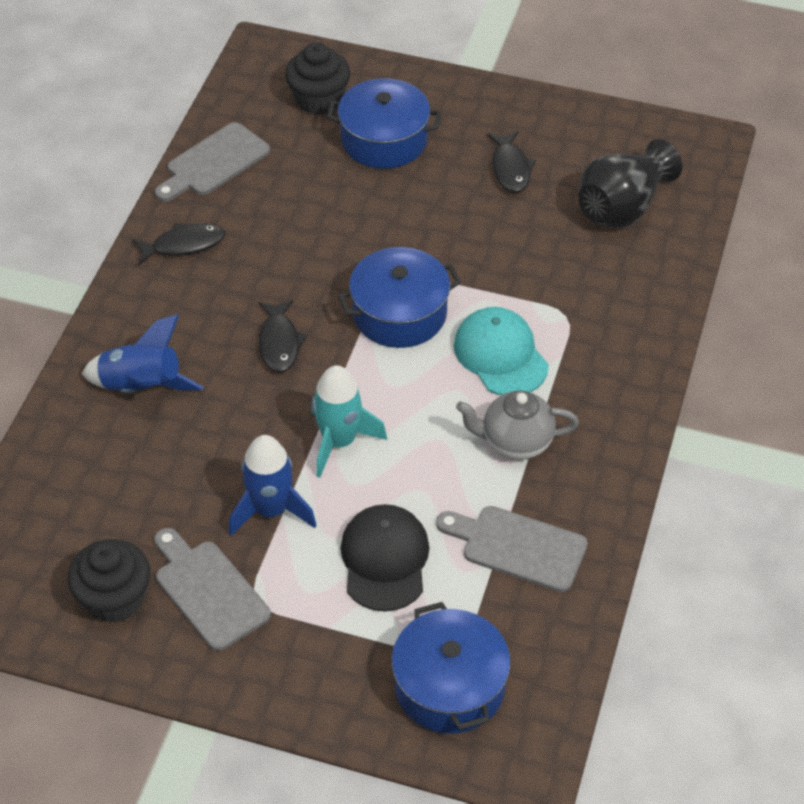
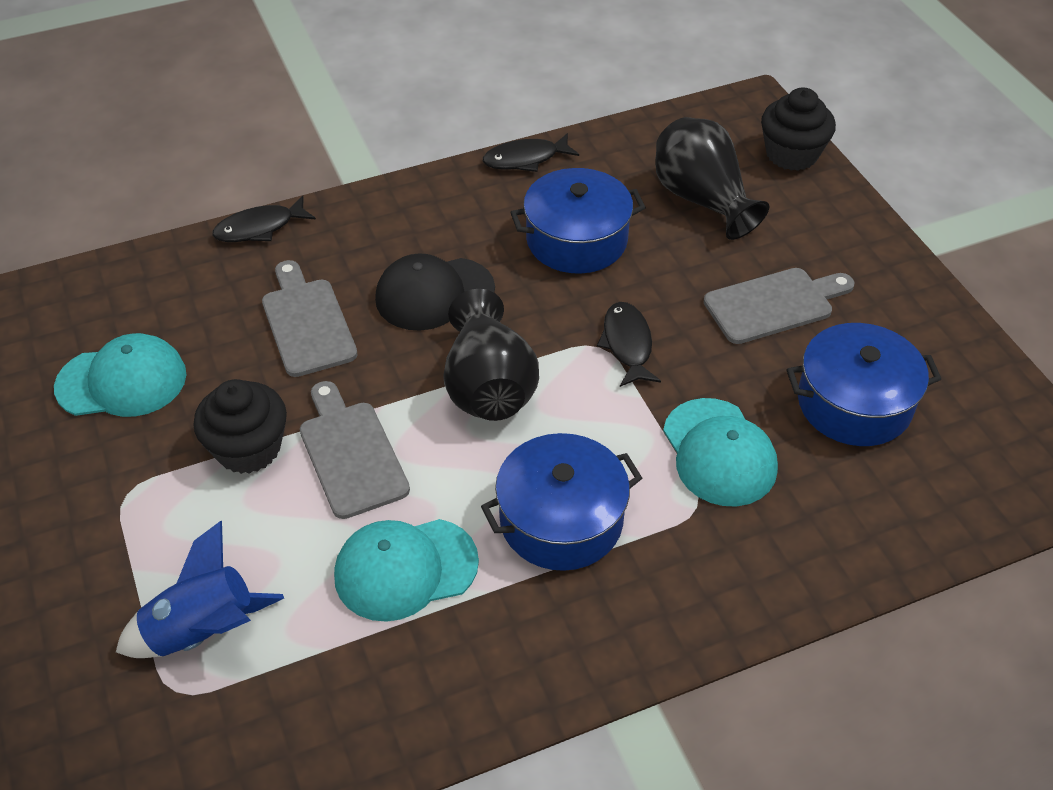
black vase: 1 -> 2
blue rocket: 2 -> 1
grey teapot: 1 -> 0
turquoise cap: 1 -> 3
turquoise rocket: 1 -> 0

